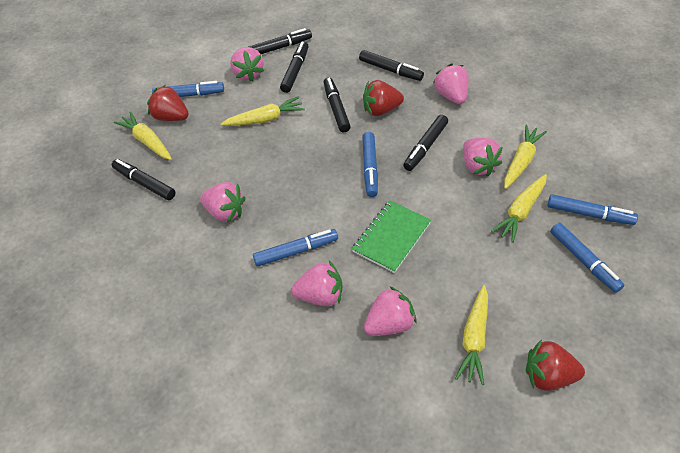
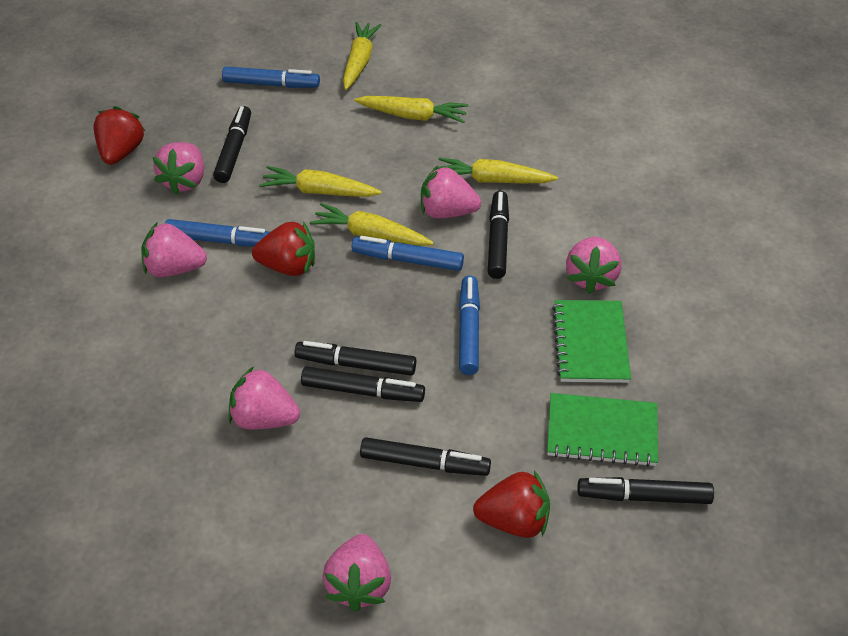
blue marker: 5 -> 4
green notebook: 1 -> 2

